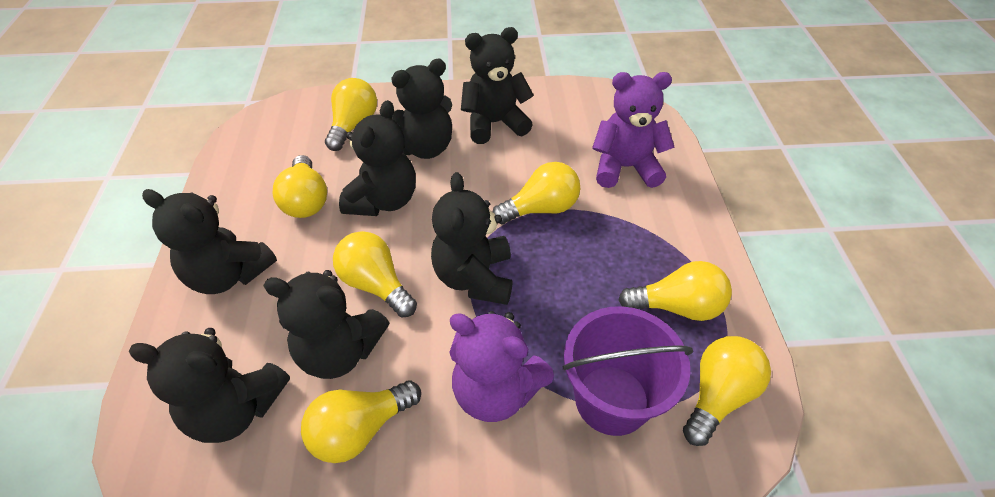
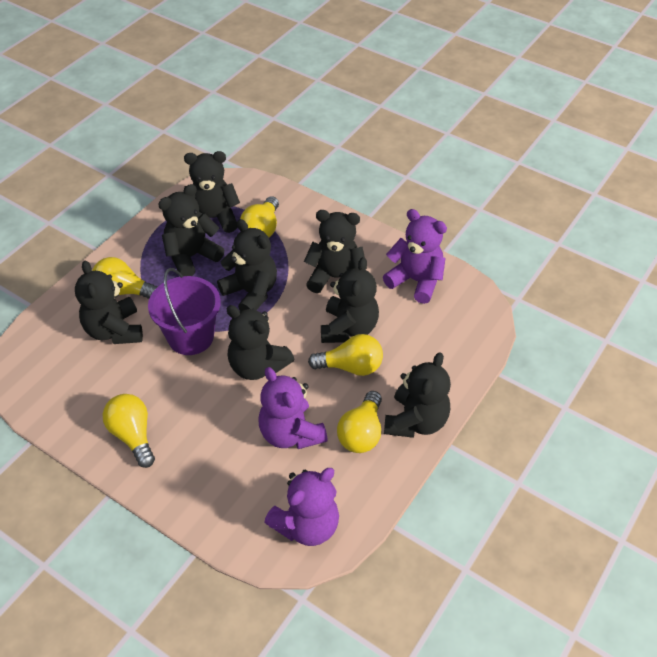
black teddy bear: 7 -> 8
purple teddy bear: 2 -> 3
yellow light bulb: 7 -> 5

